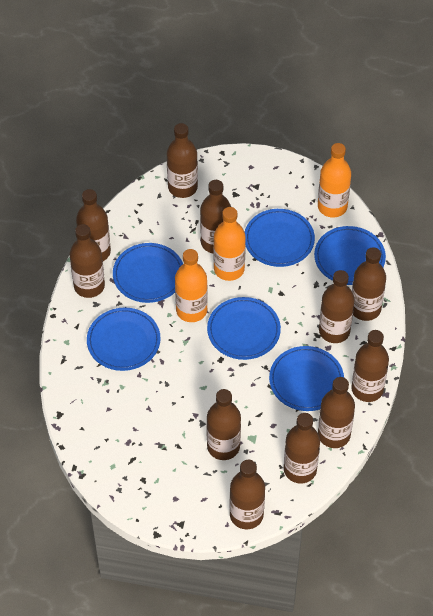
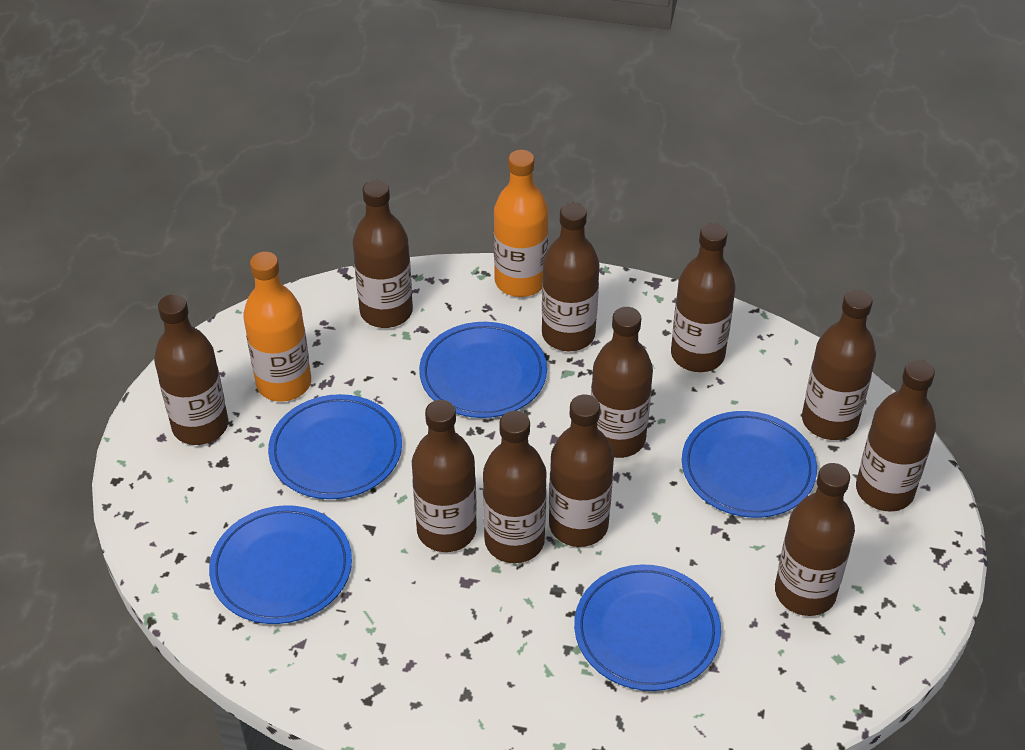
blue plate: 6 -> 5
orange bottle: 3 -> 2

